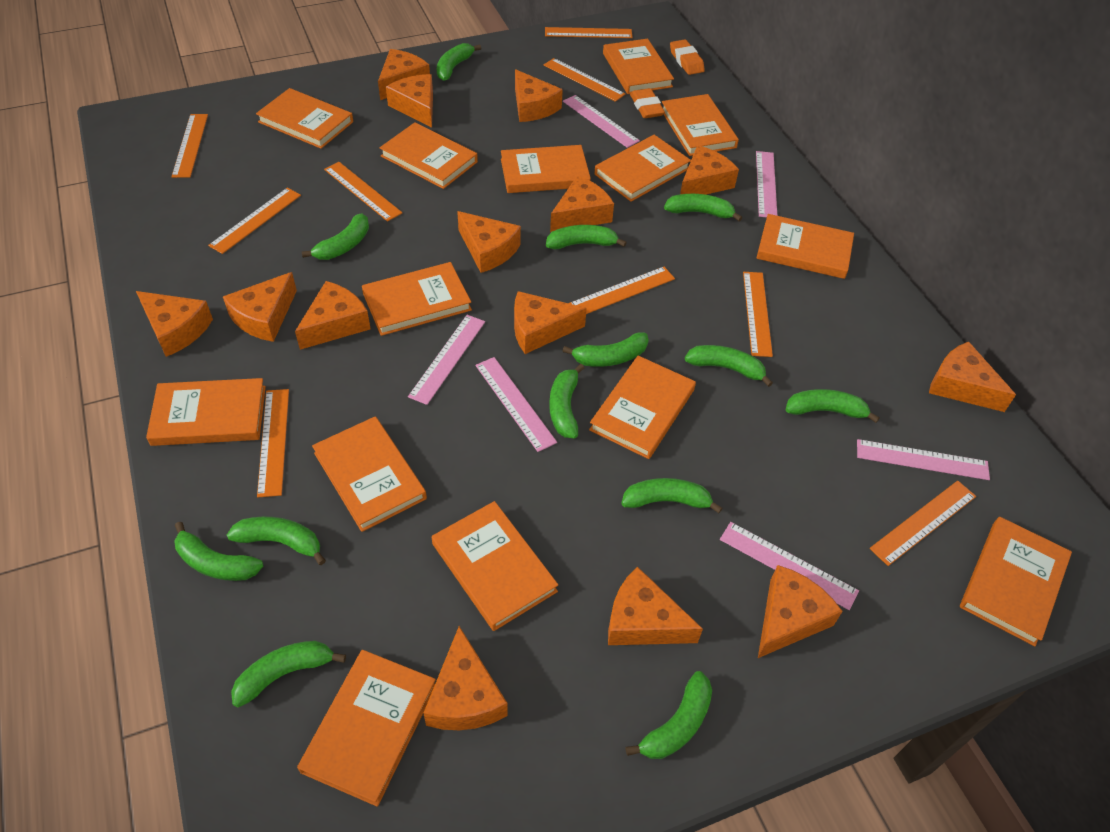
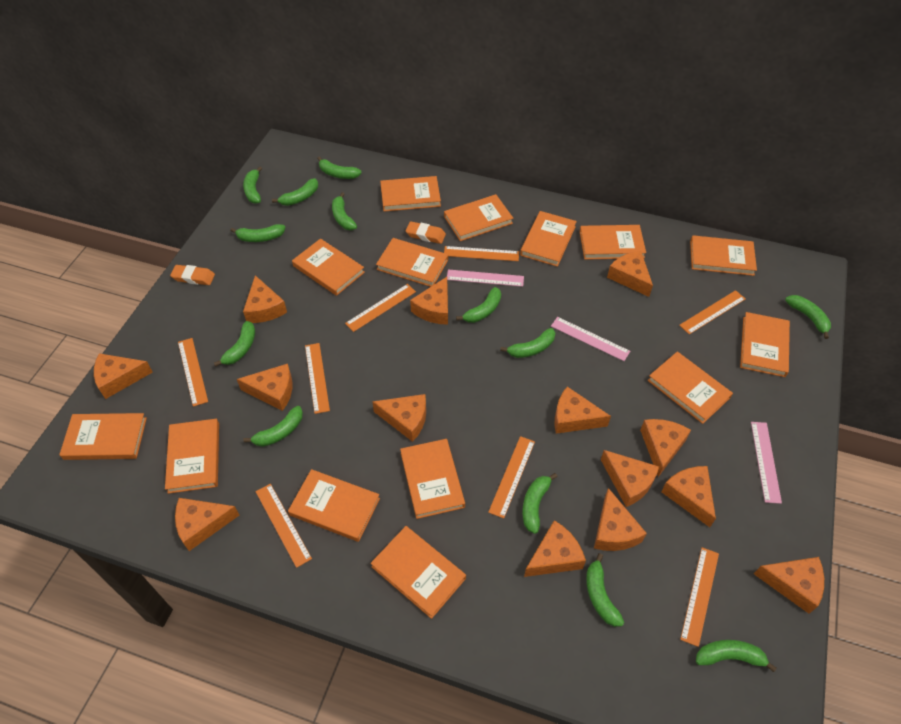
orange ruler: 9 -> 8
pink ruler: 6 -> 3

